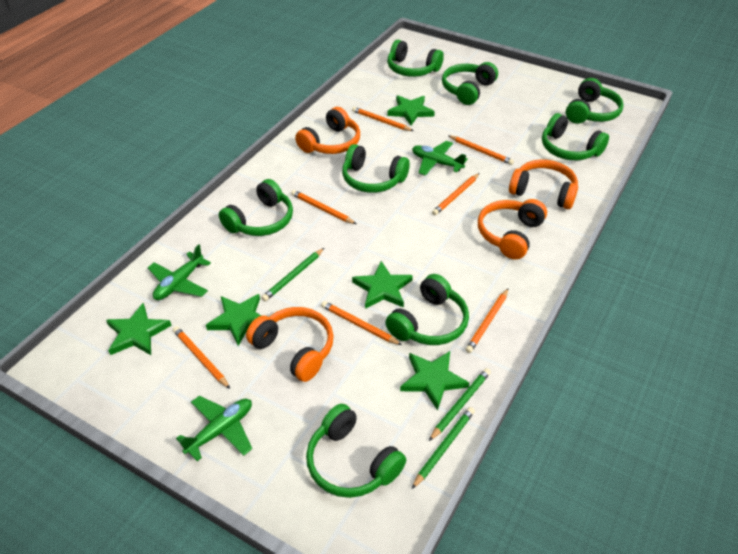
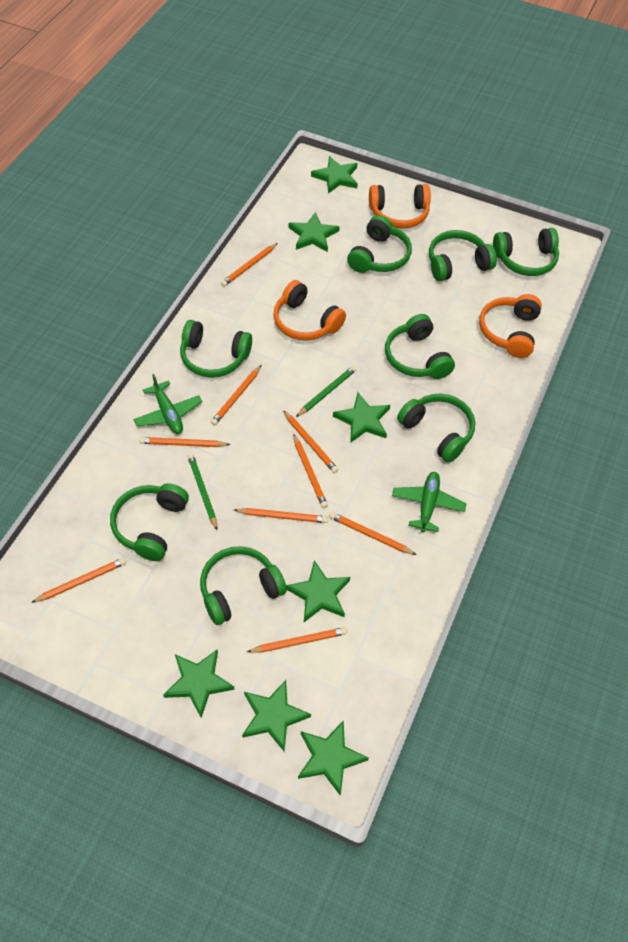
green pencil: 3 -> 2
green plane: 3 -> 2
green star: 5 -> 7
orange headphones: 4 -> 3
orange pencil: 7 -> 9

